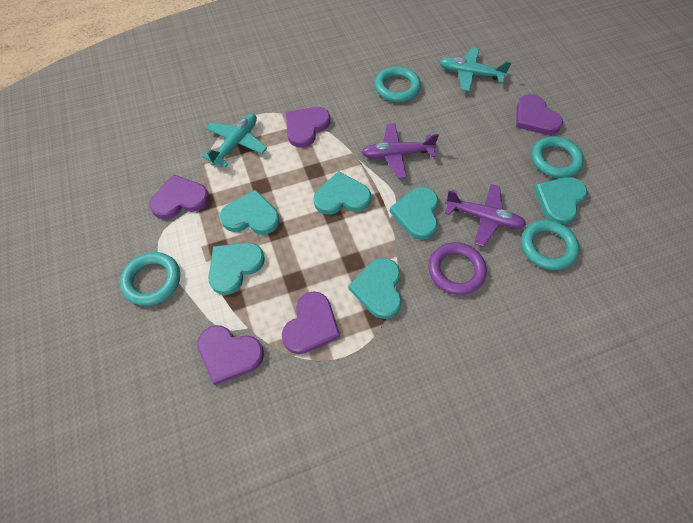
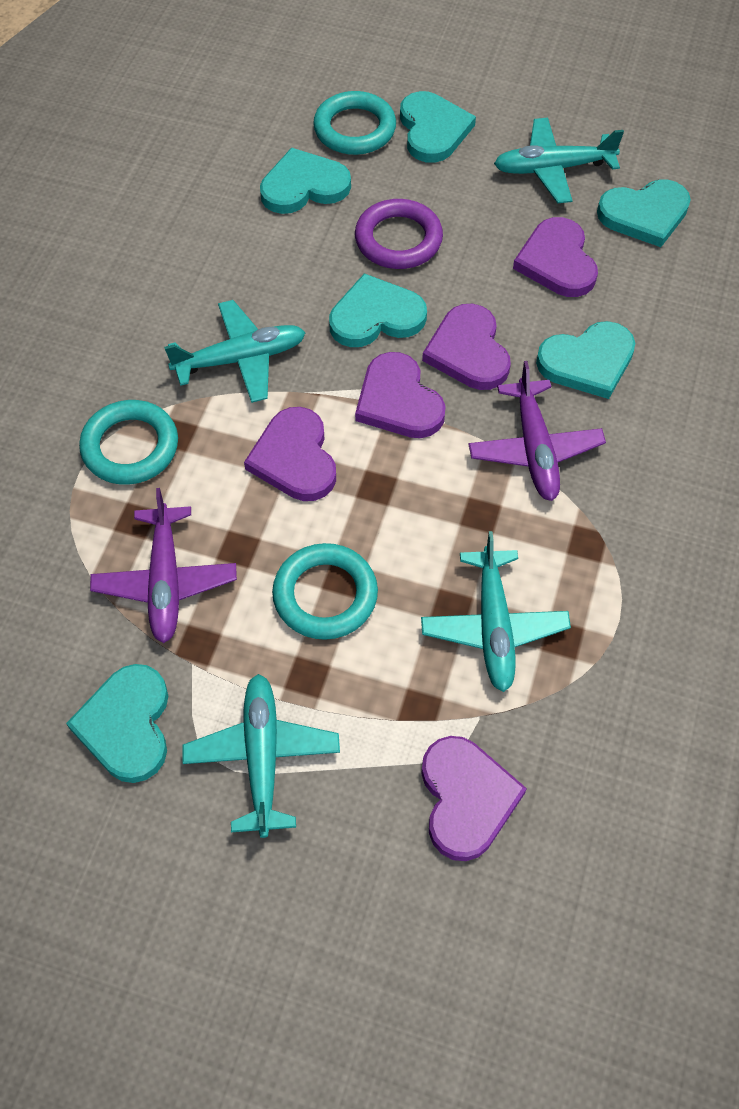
turquoise plane: 2 -> 4
turquoise ring: 4 -> 3

